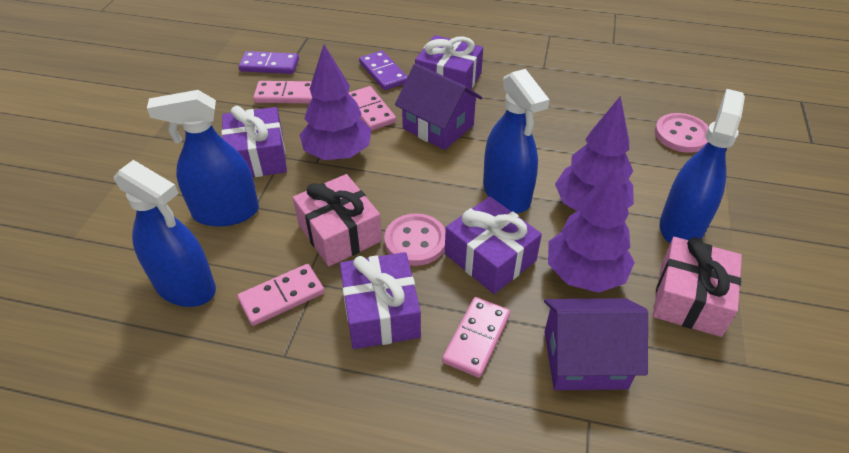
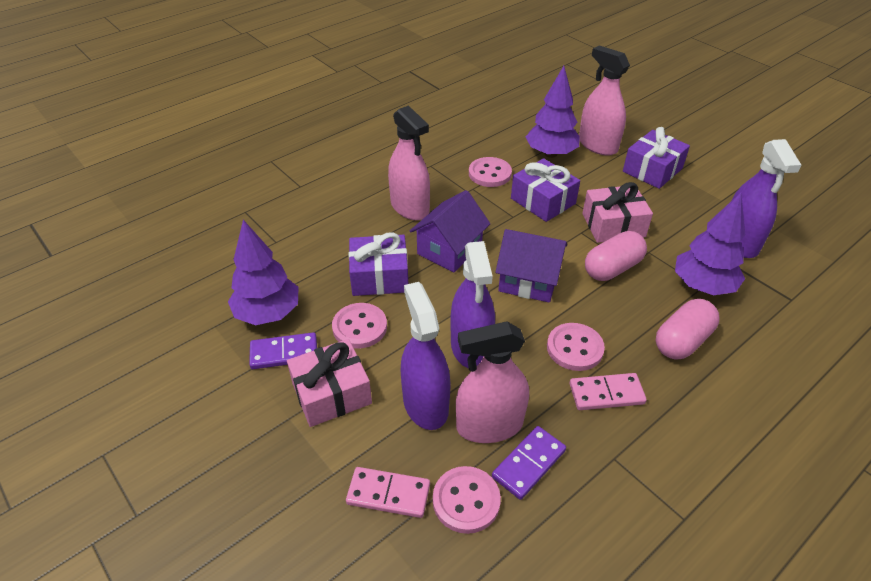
blue spray bottle: 4 -> 0
pink button: 2 -> 4
pink capsule: 0 -> 2
pink domino: 4 -> 2
pink spray bottle: 0 -> 3
purple gift: 4 -> 3
purple spray bottle: 0 -> 3

